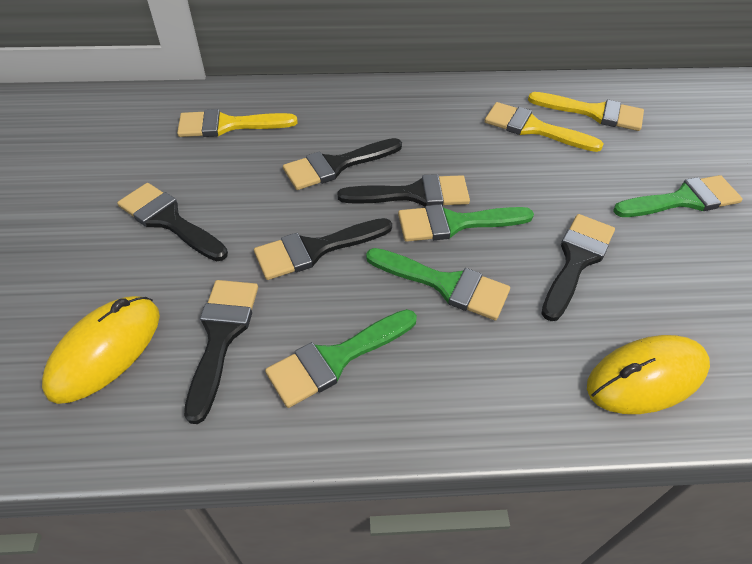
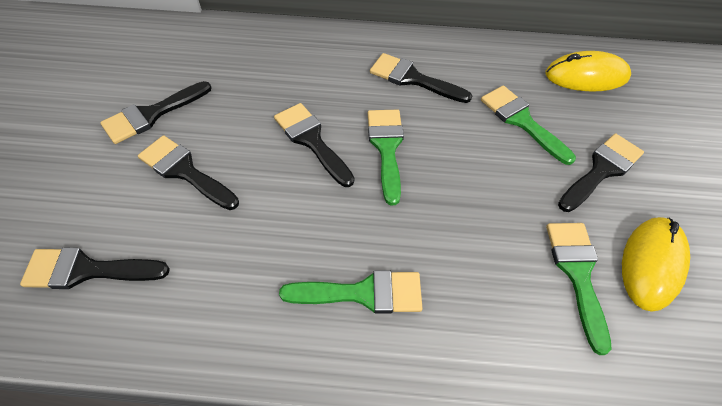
yellow brush: 3 -> 0

